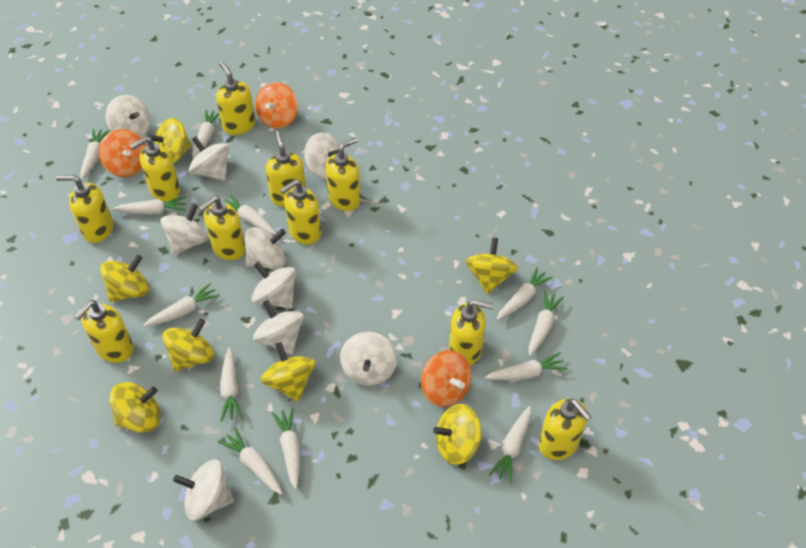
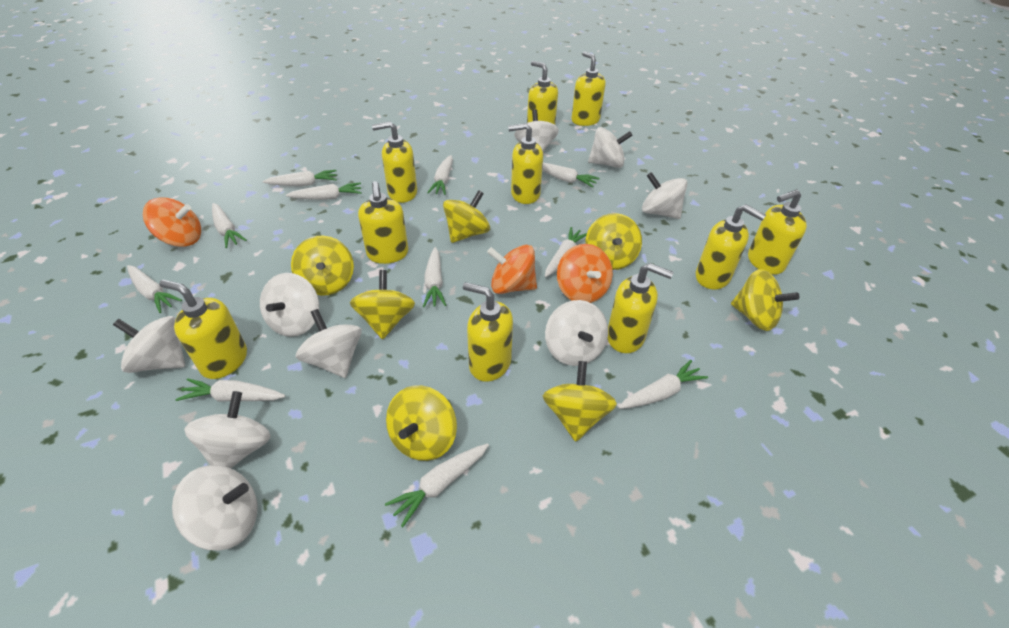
white carrot: 12 -> 11

